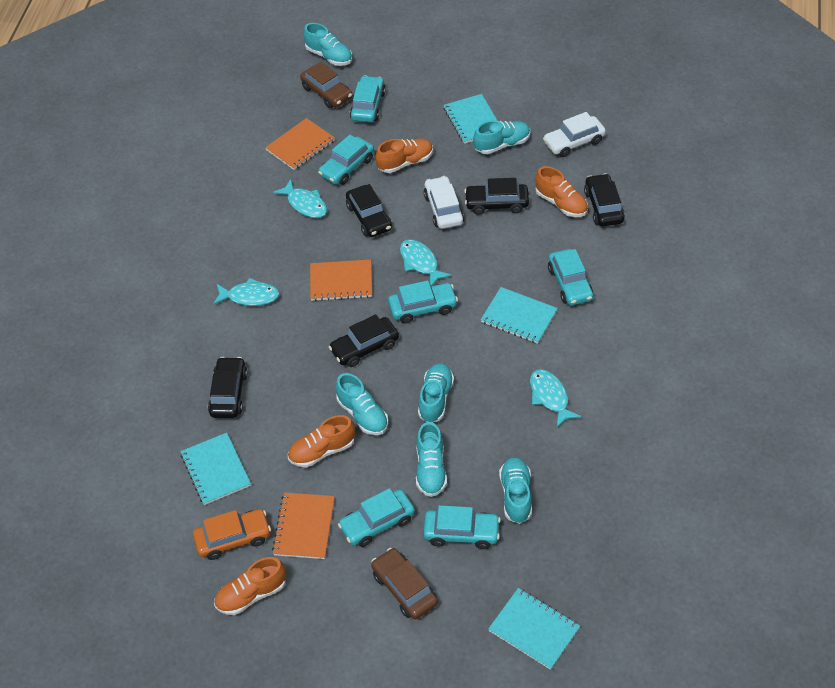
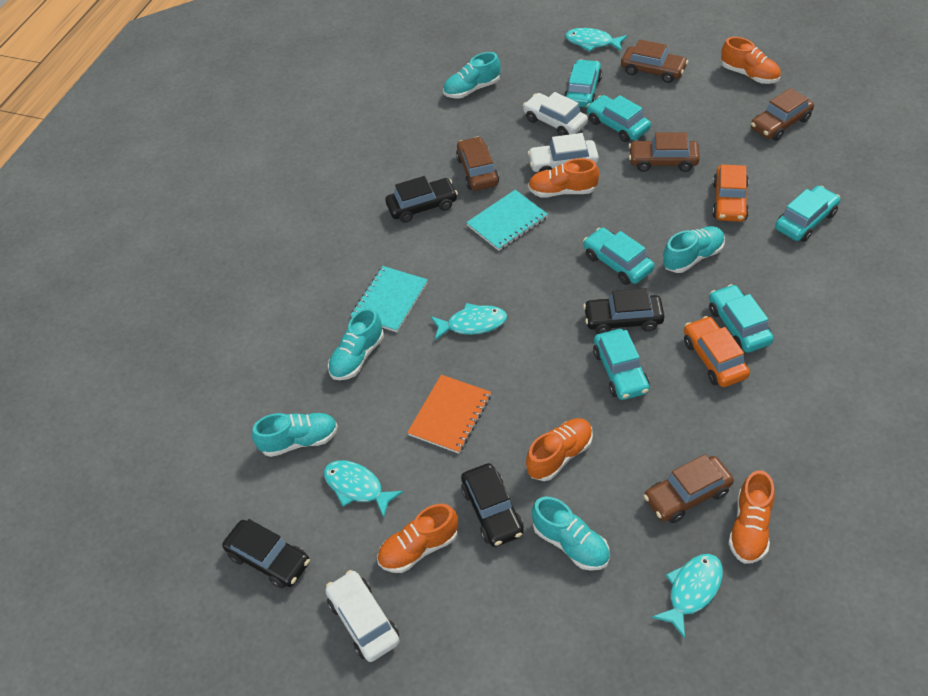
black car: 5 -> 4
brown car: 2 -> 5
orange car: 1 -> 2
orange notebook: 3 -> 1
orange shoe: 4 -> 5
turquoise notebook: 4 -> 2
turquoise shoe: 6 -> 5
white car: 2 -> 3

